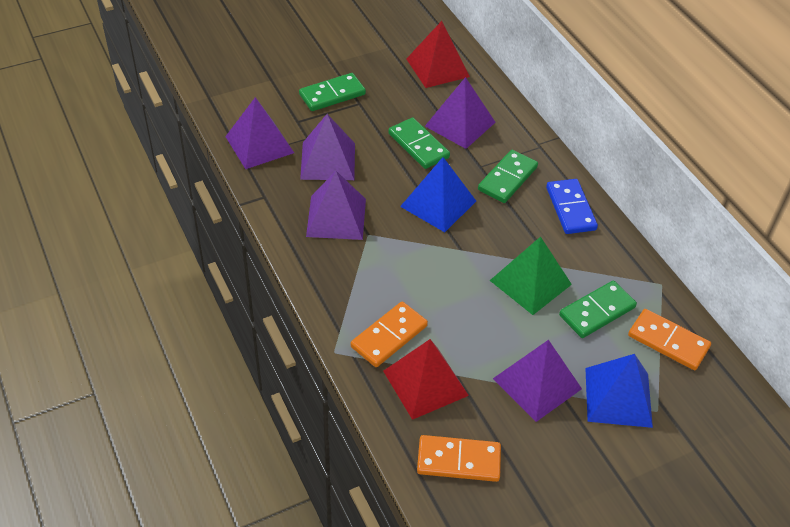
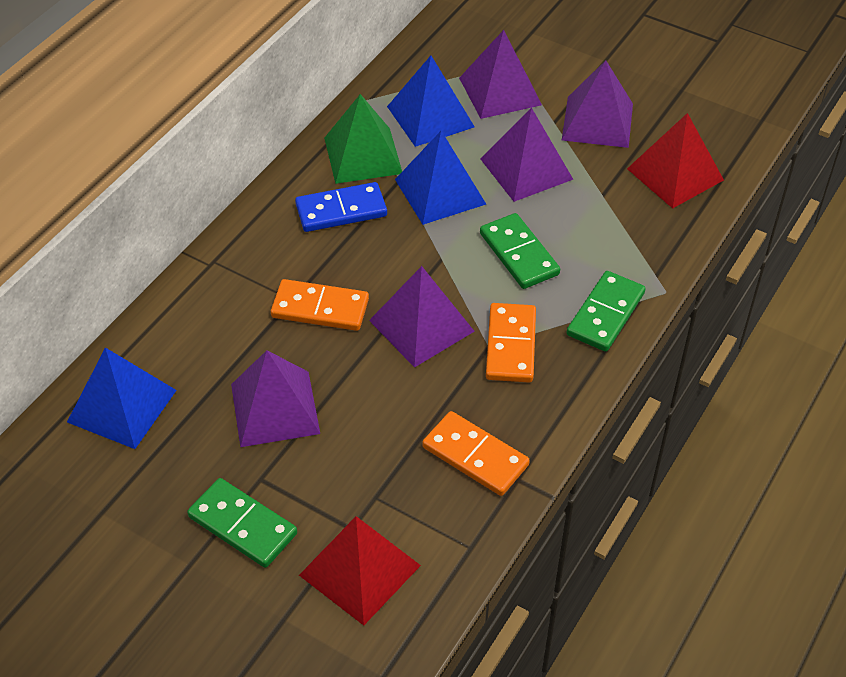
blue pyramid: 2 -> 3
green domino: 4 -> 3

